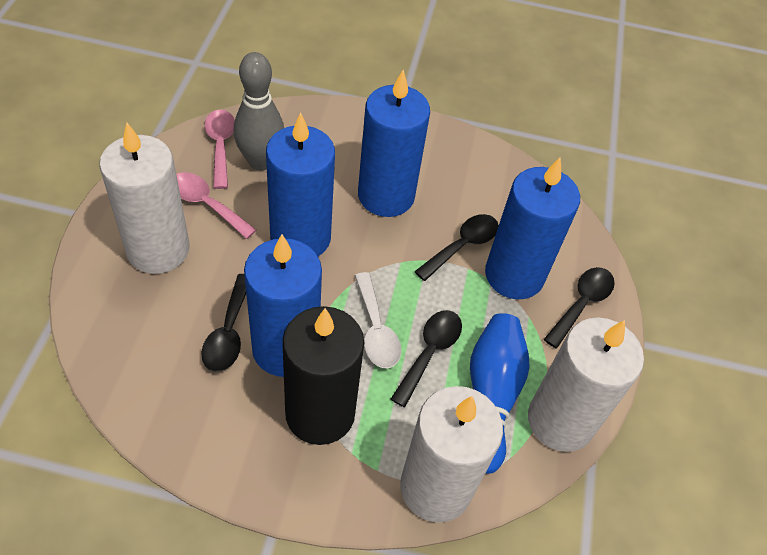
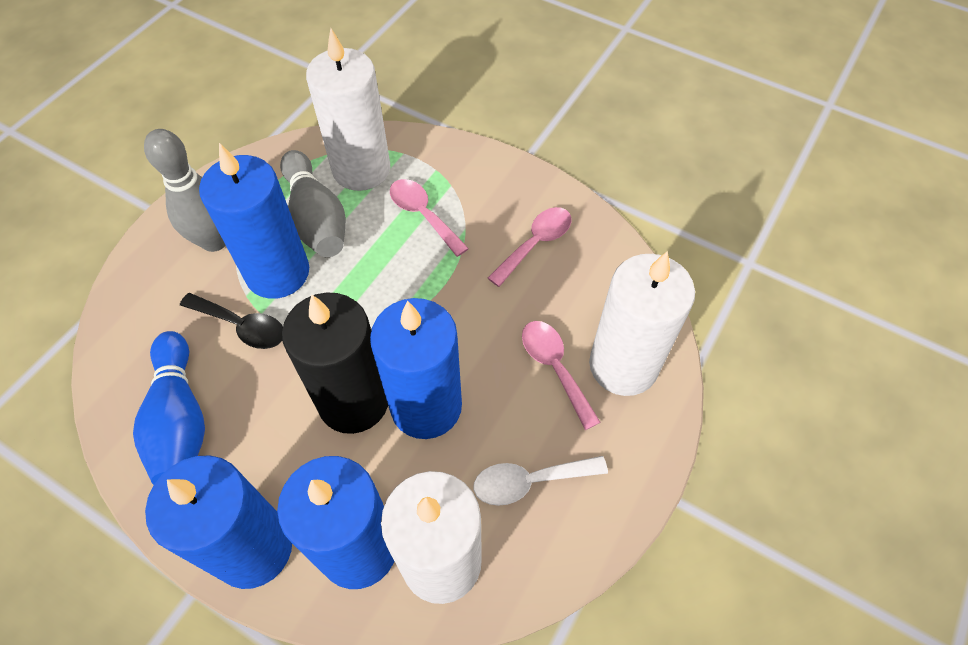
black spoon: 4 -> 1
grey bowling pin: 1 -> 2
pink spoon: 2 -> 3

